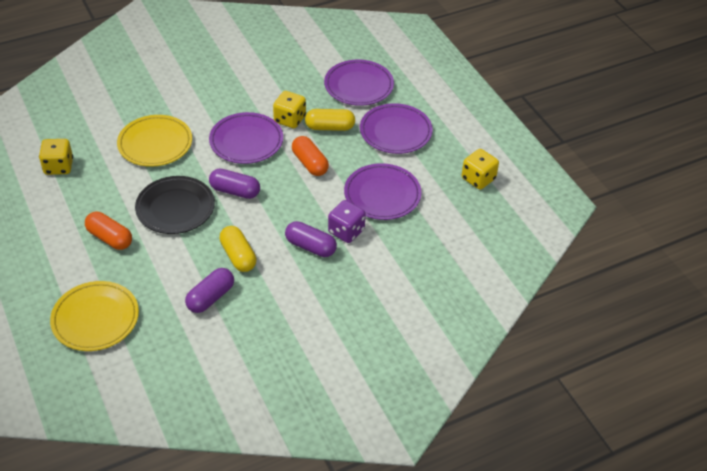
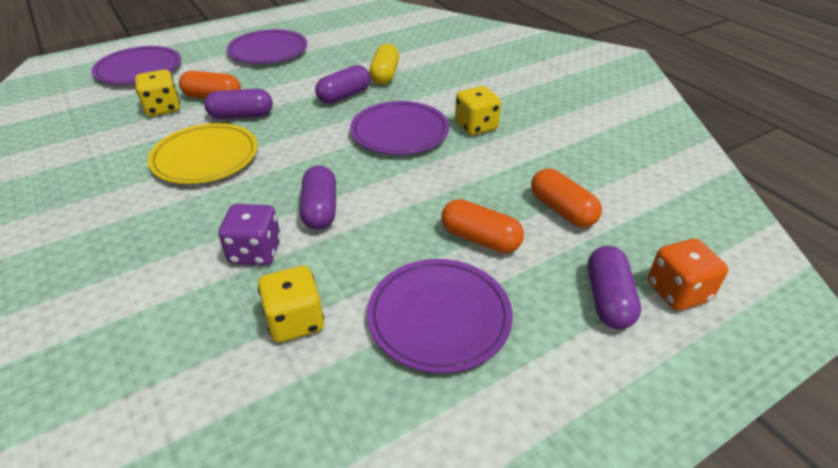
black plate: 1 -> 0
orange capsule: 2 -> 3
orange dice: 0 -> 1
purple capsule: 3 -> 4
yellow capsule: 2 -> 1
yellow plate: 2 -> 1

